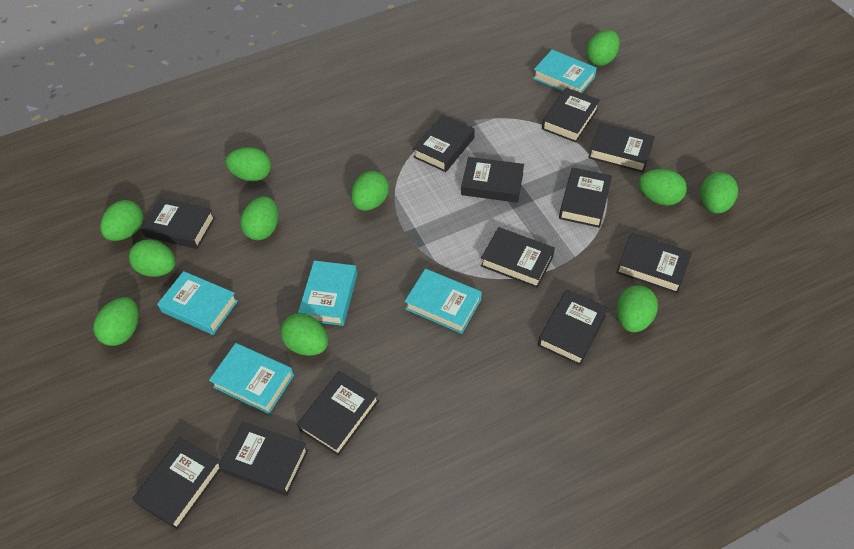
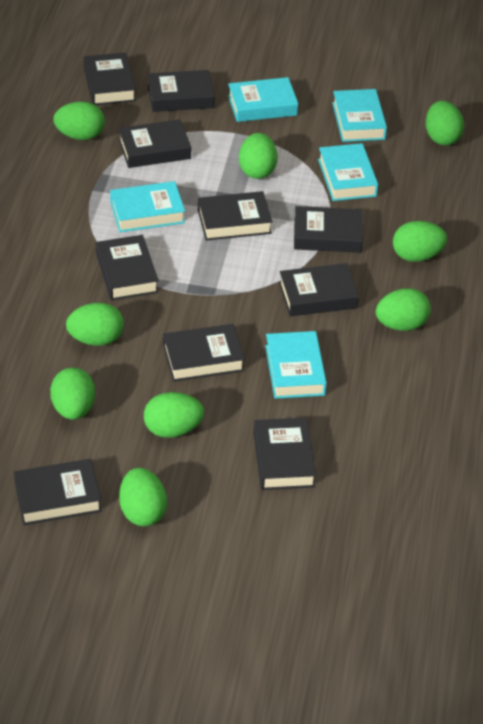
black book: 12 -> 10
green egg: 11 -> 9

